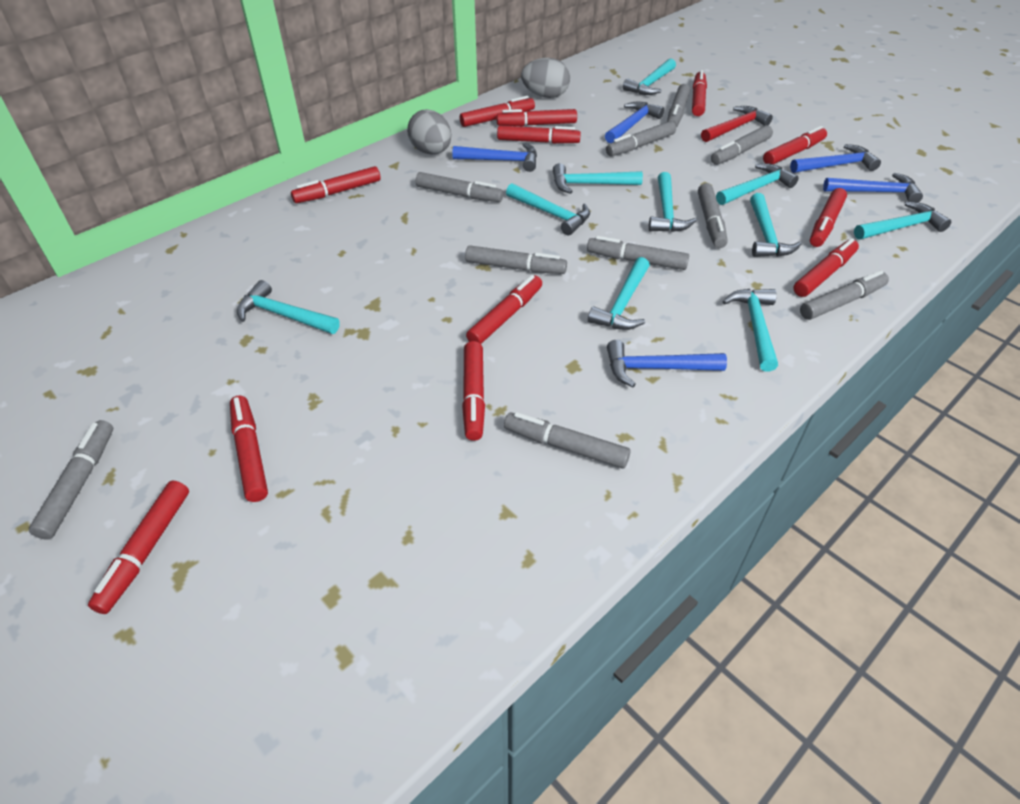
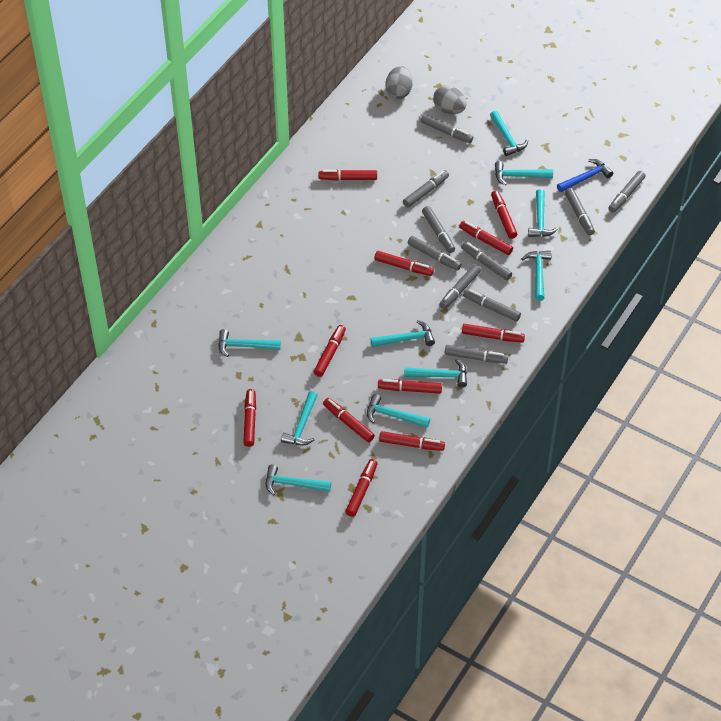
blue hammer: 5 -> 1
red hammer: 1 -> 0
red marker: 12 -> 11

